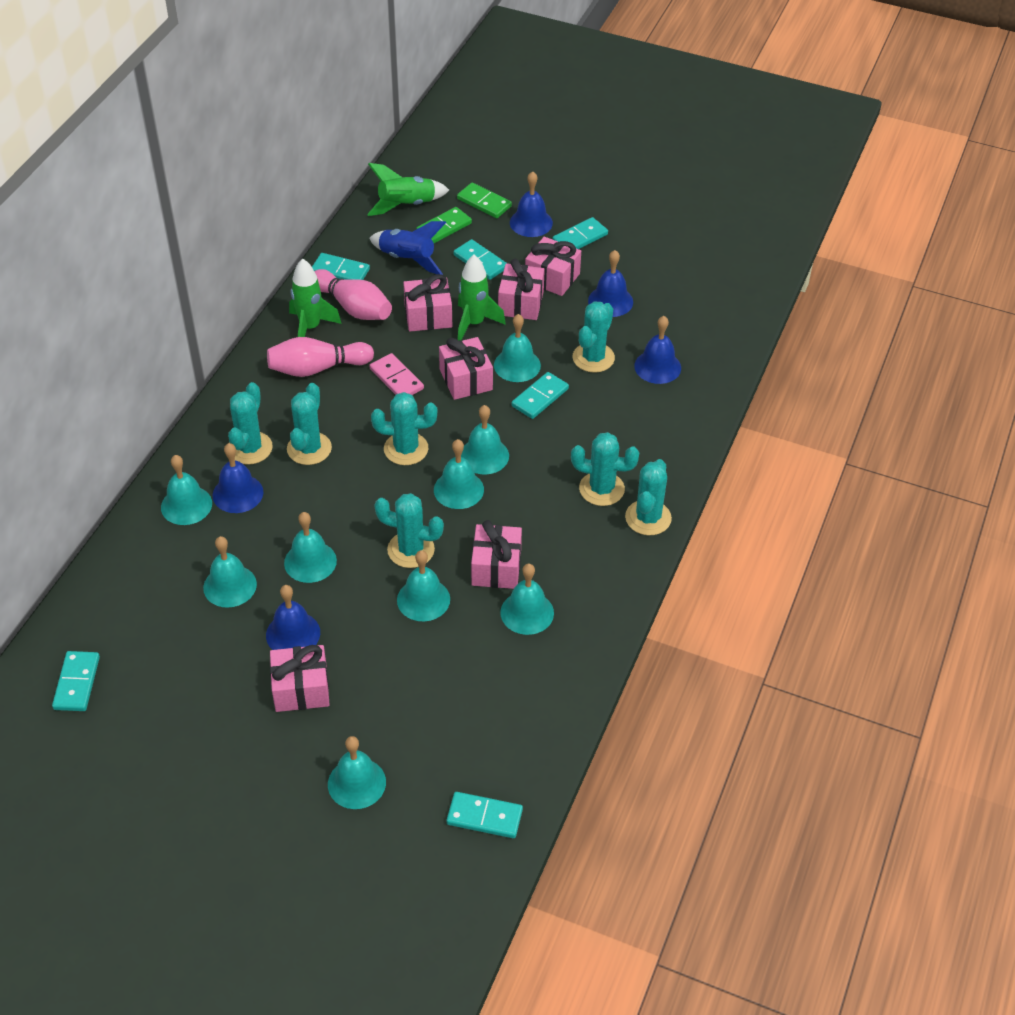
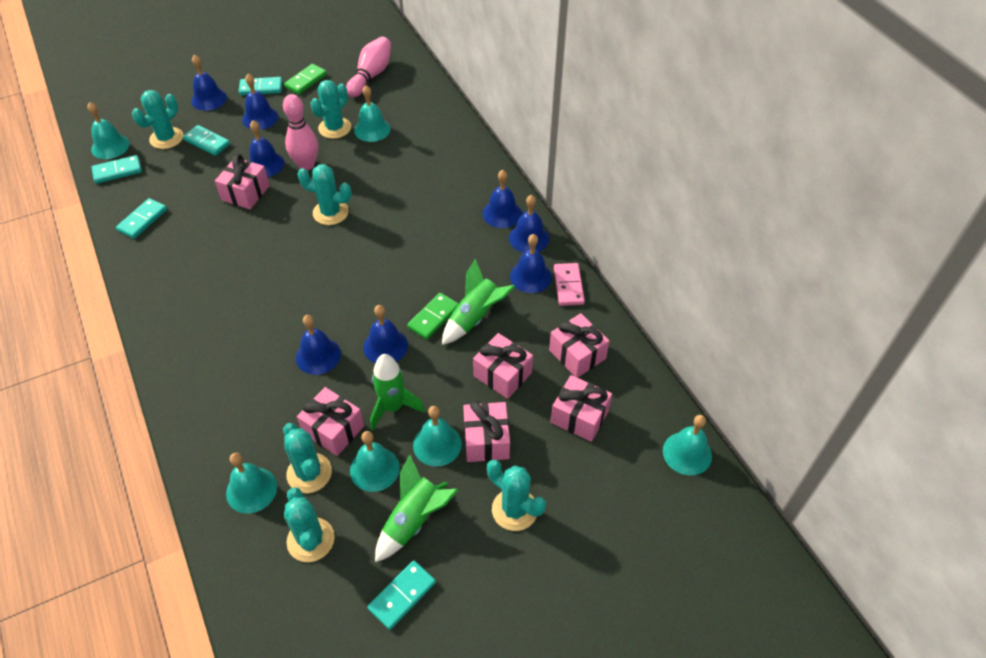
blue bell: 5 -> 8
blue rocket: 1 -> 0
turquoise bell: 9 -> 6
turquoise cactus: 7 -> 6
turquoise domino: 6 -> 5

